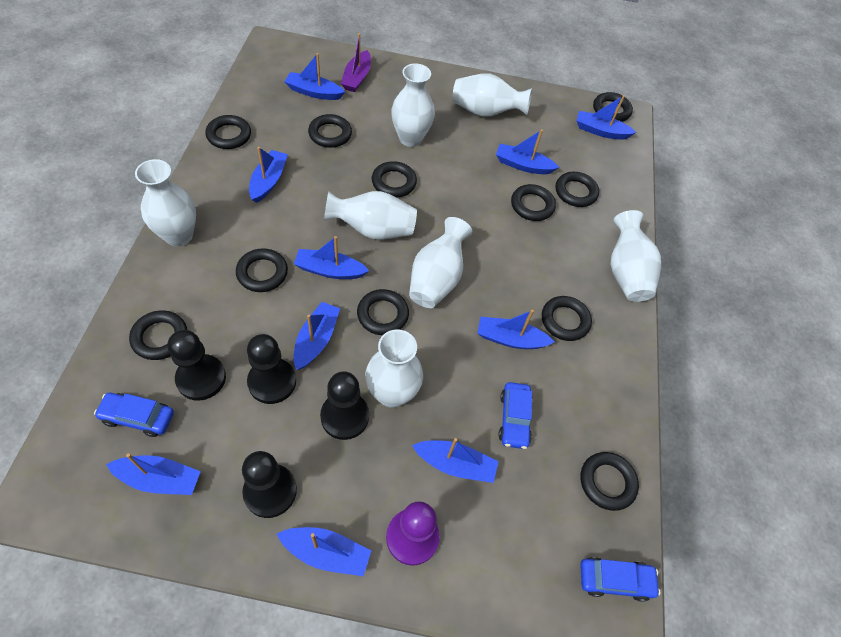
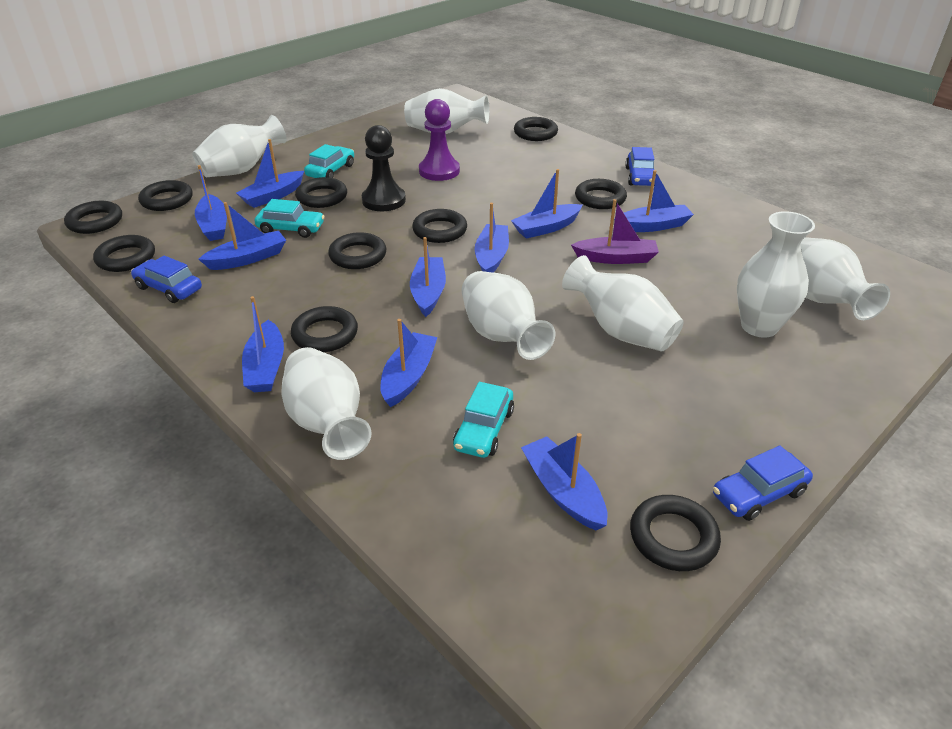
black pawn: 4 -> 1
black ring: 11 -> 10
turquoise car: 0 -> 3

